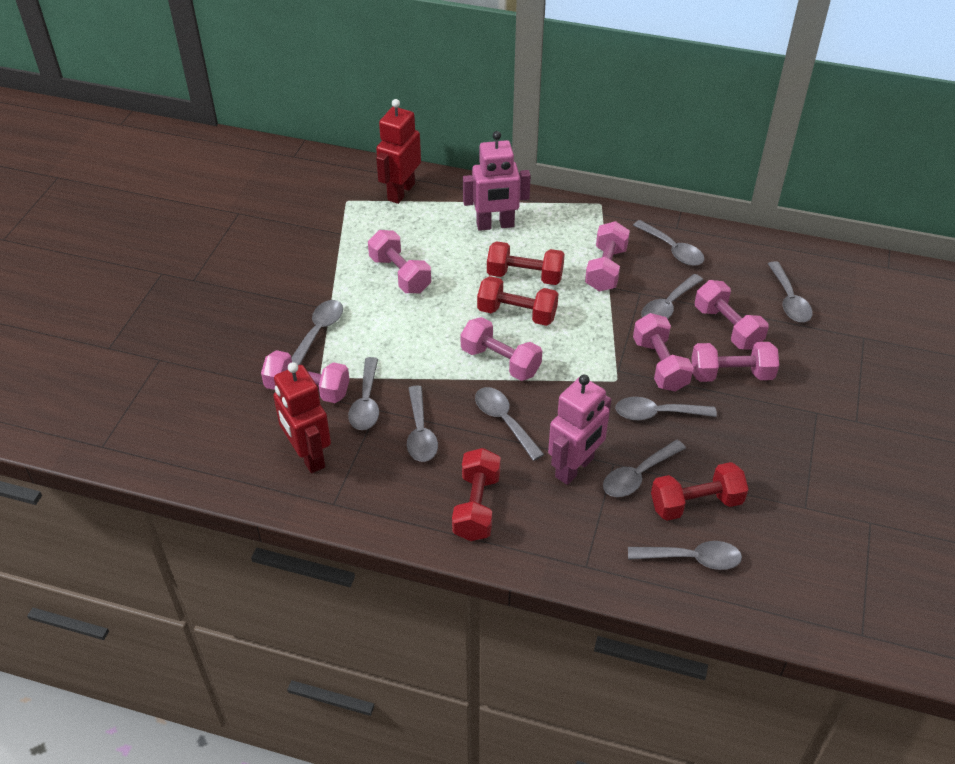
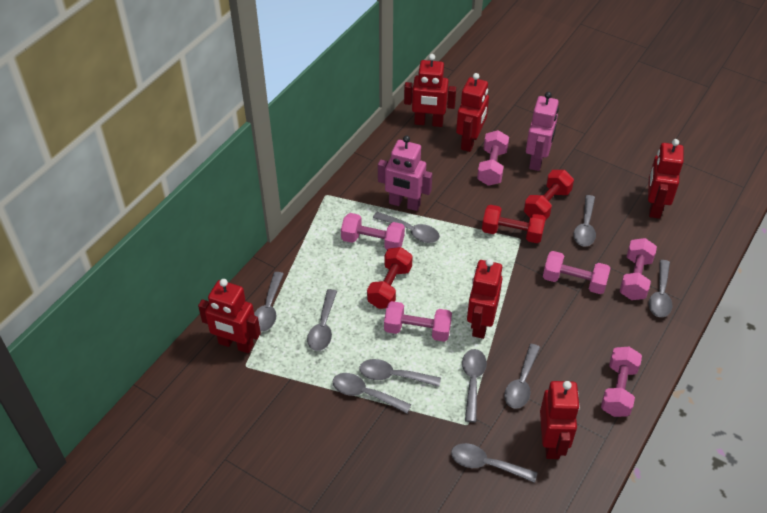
pink dumbbell: 7 -> 6
red dumbbell: 4 -> 3
red robot: 2 -> 6

